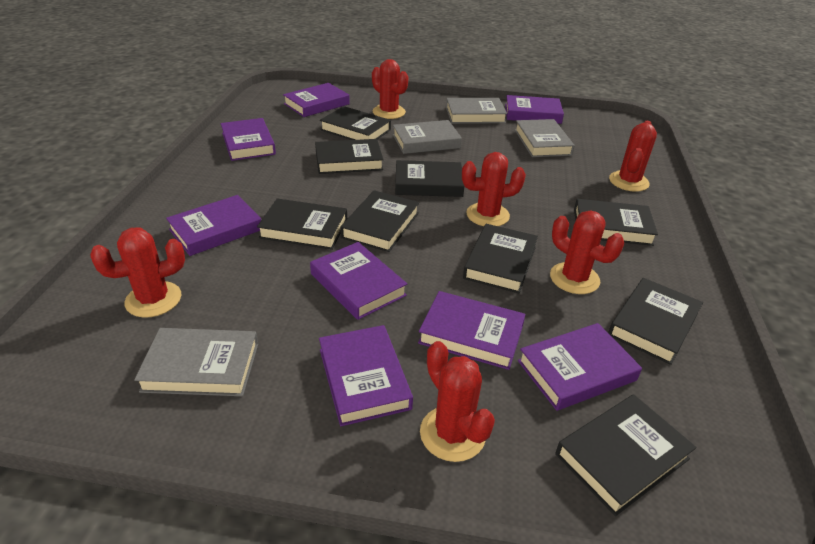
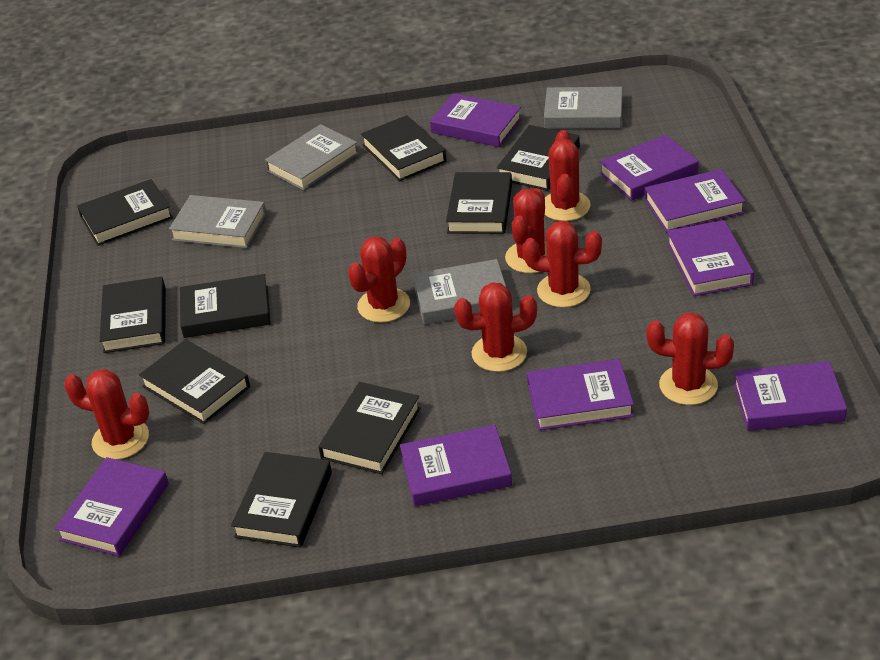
red cactus: 6 -> 7

